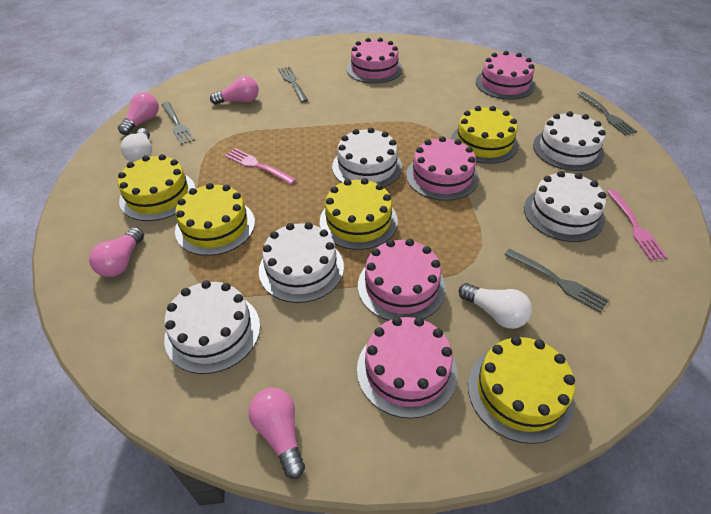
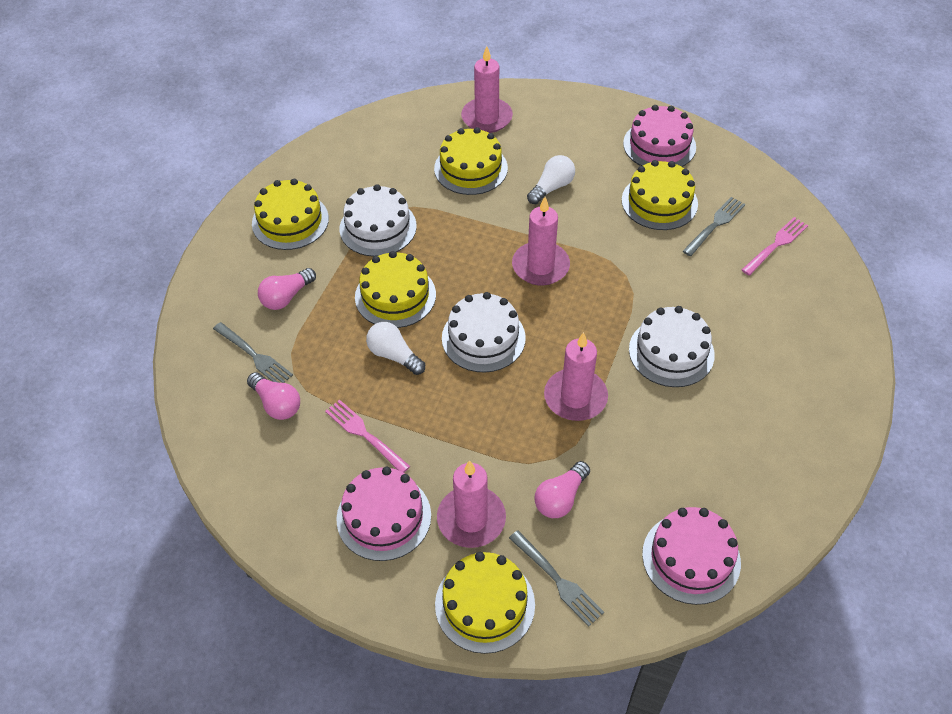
grey fork: 4 -> 3
pink cake: 5 -> 3
pink candle: 0 -> 4
pink light bulb: 4 -> 3
white cake: 5 -> 3

